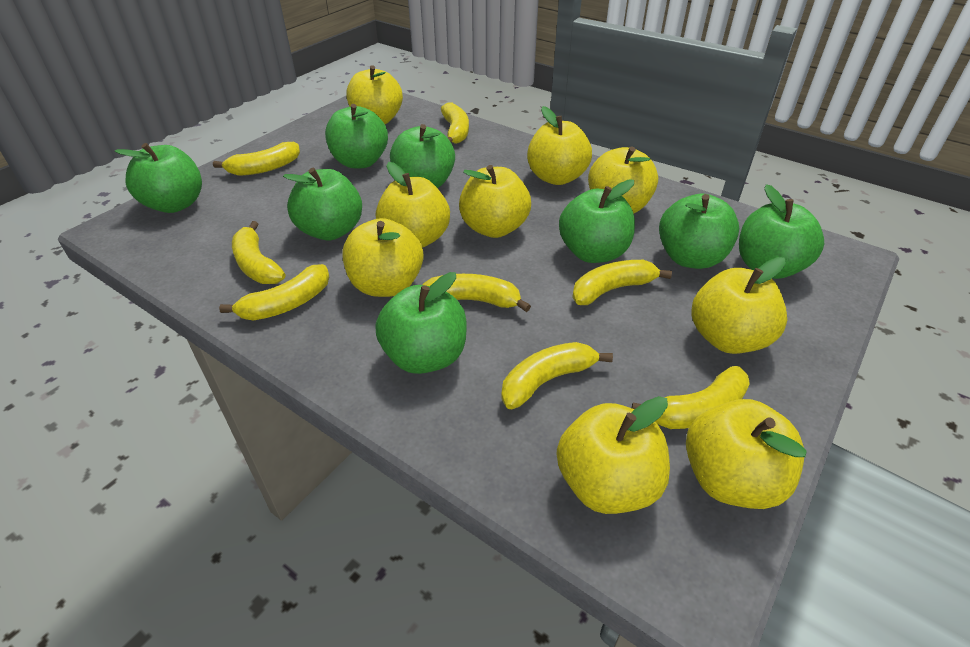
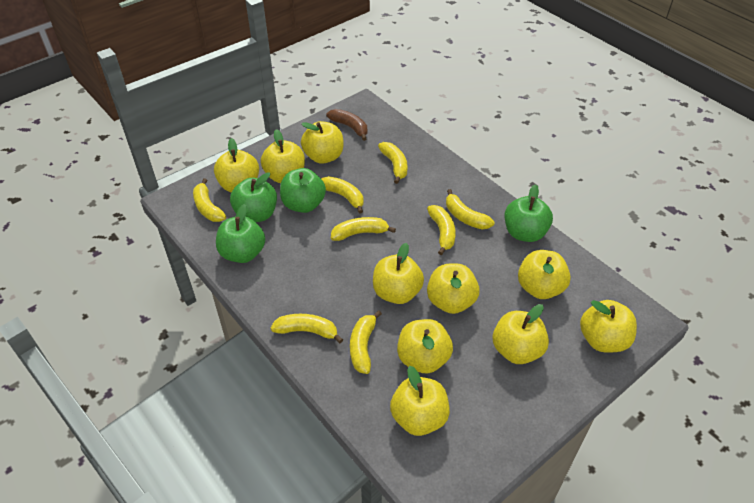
brown banana: 0 -> 1
green apple: 8 -> 4
yellow apple: 9 -> 10

